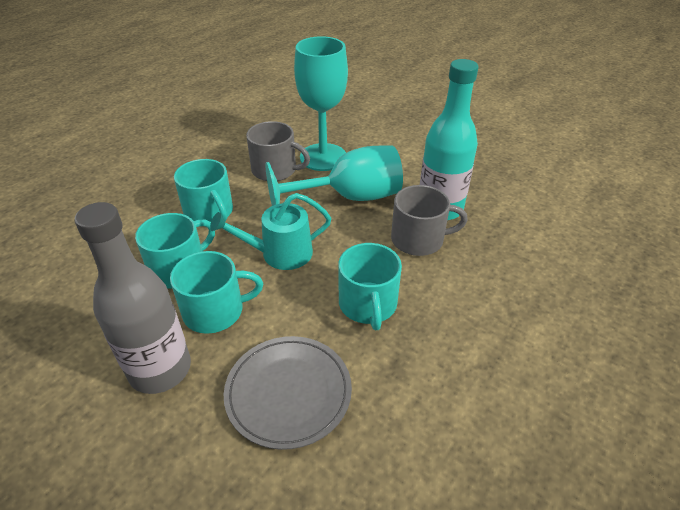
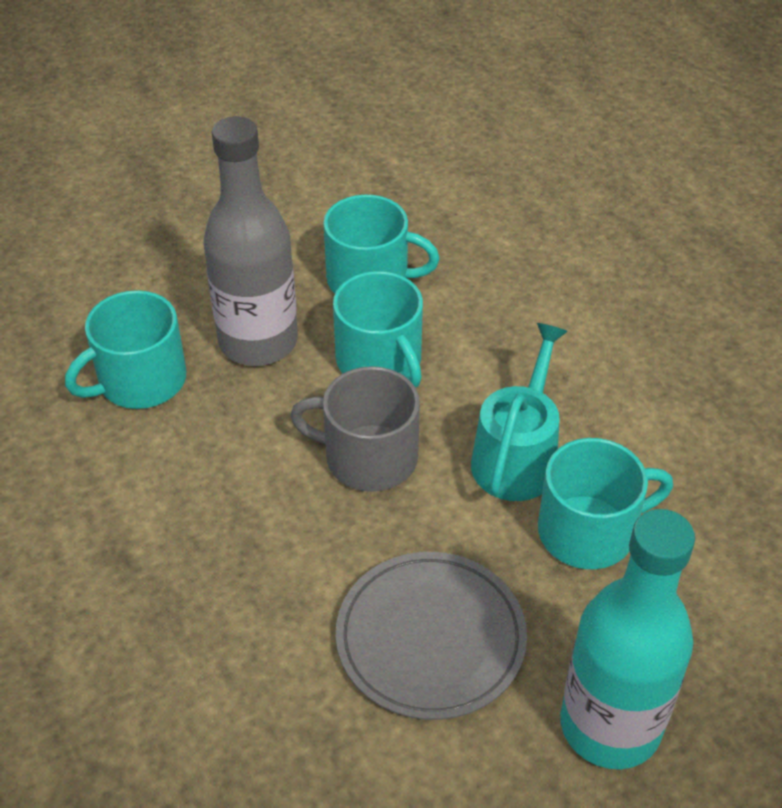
grey mug: 2 -> 1
turquoise goblet: 2 -> 0

